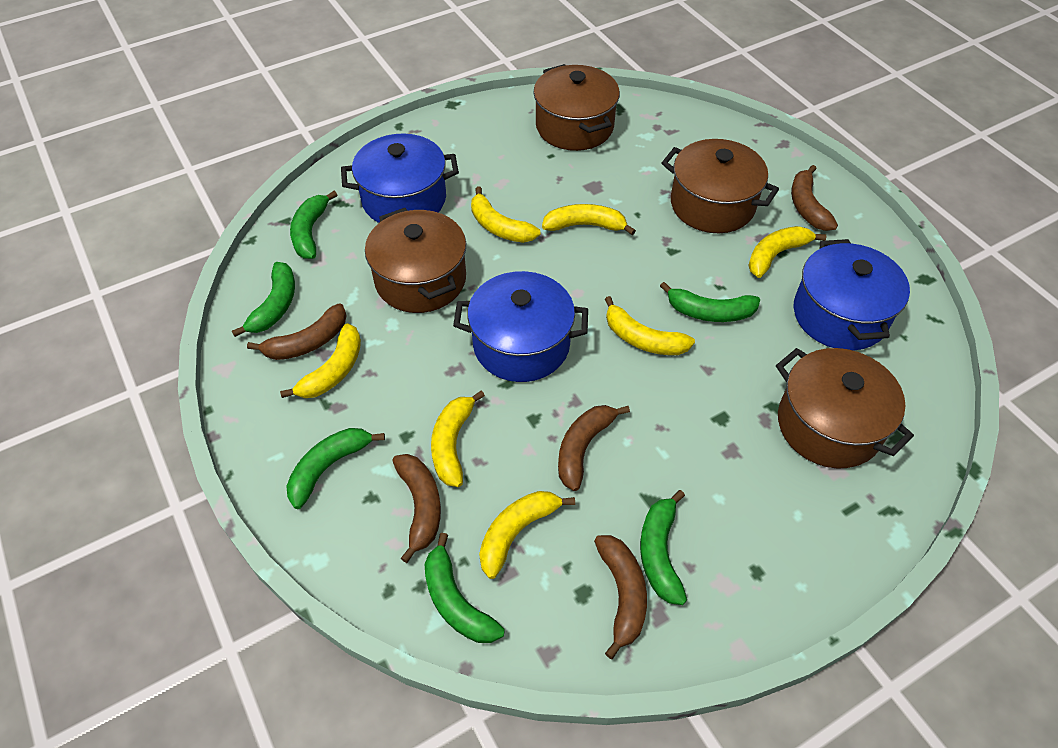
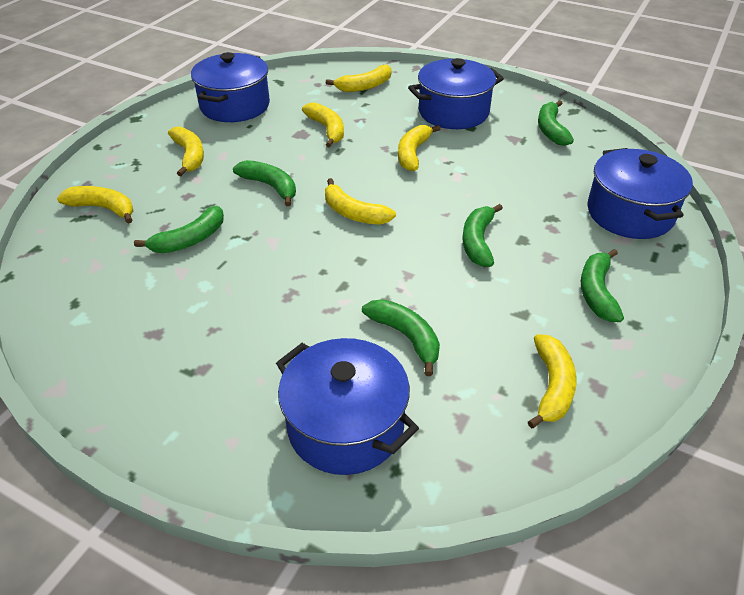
blue pot: 3 -> 4
brown banana: 5 -> 0
brown pot: 4 -> 0

